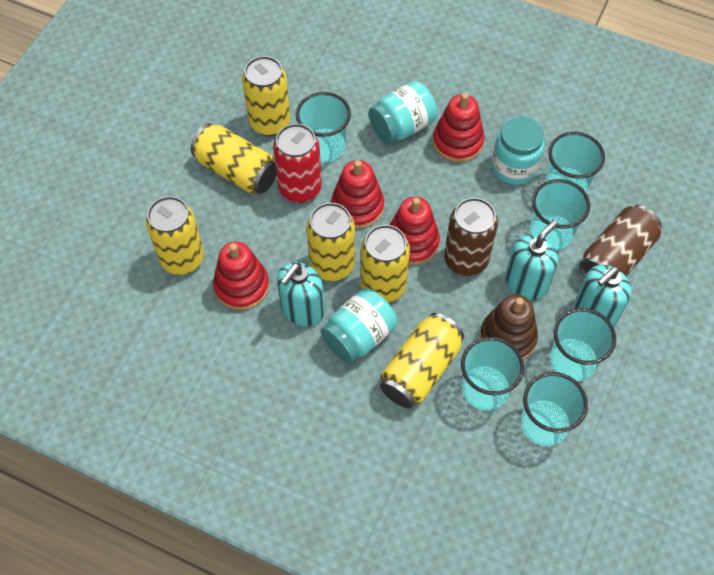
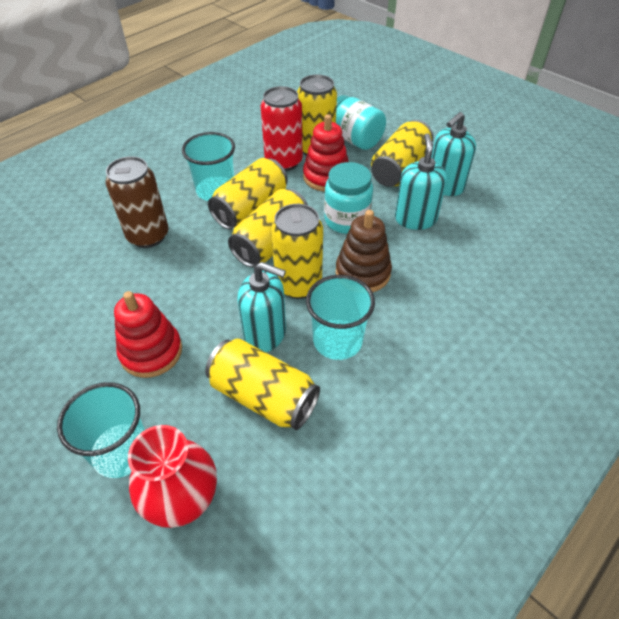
brown can: 2 -> 1
red stacking toy: 4 -> 2
red vase: 0 -> 1
turquoise cup: 6 -> 3
turquoise jar: 3 -> 2

